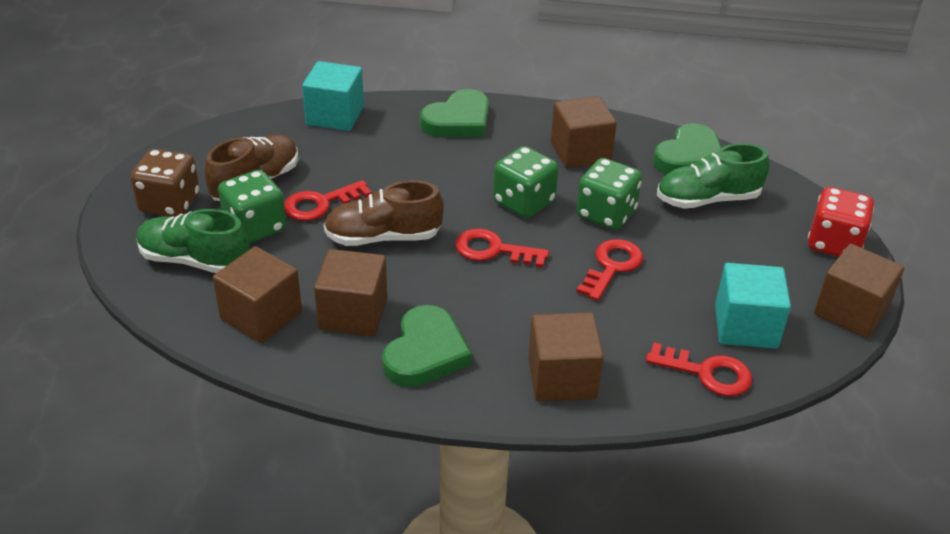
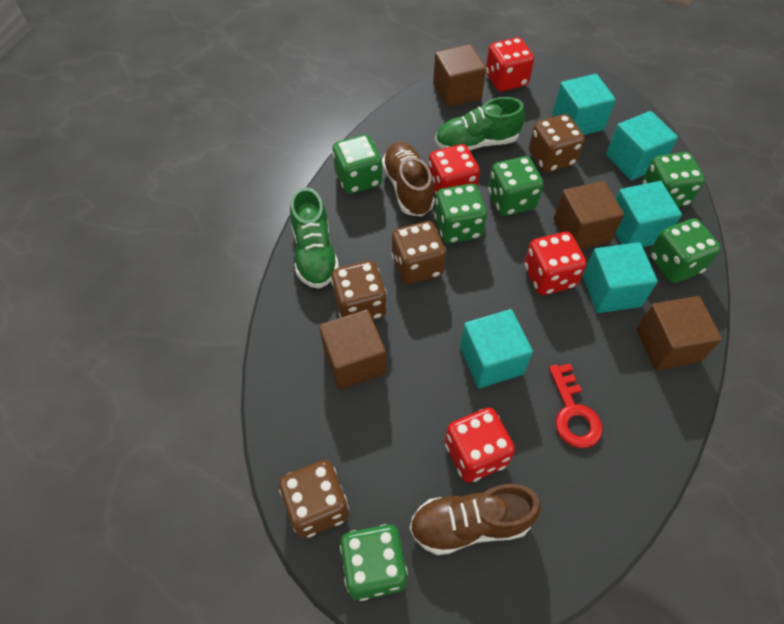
brown cube: 5 -> 4
brown dice: 1 -> 4
green dice: 3 -> 6
green heart: 3 -> 0
red dice: 1 -> 4
red key: 4 -> 1
turquoise cube: 2 -> 5

